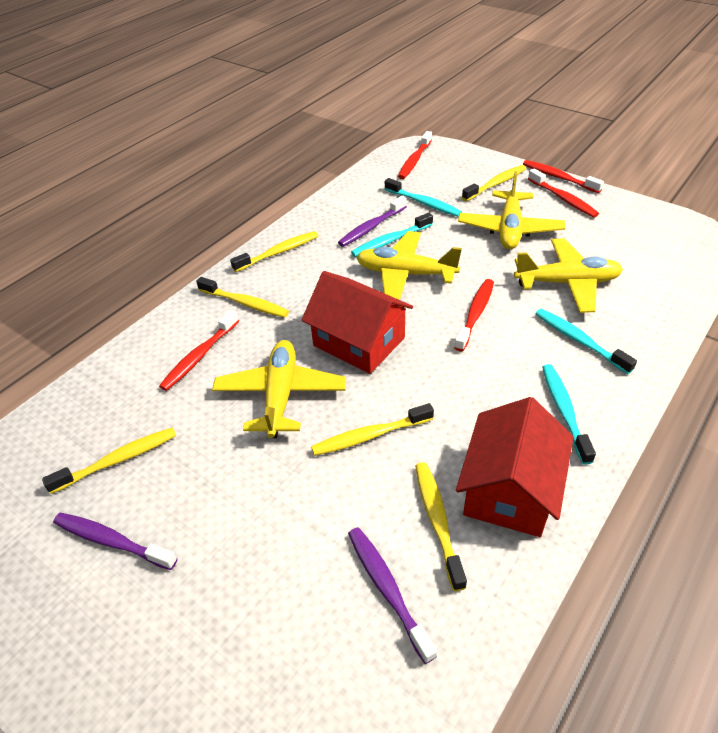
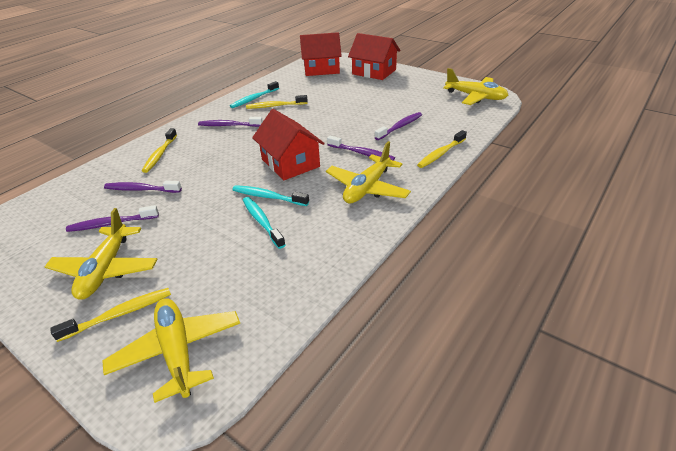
purple toothbrush: 3 -> 5
red house: 2 -> 3
red toothbrush: 5 -> 0
turquoise toothbrush: 4 -> 3
yellow toothbrush: 6 -> 4

